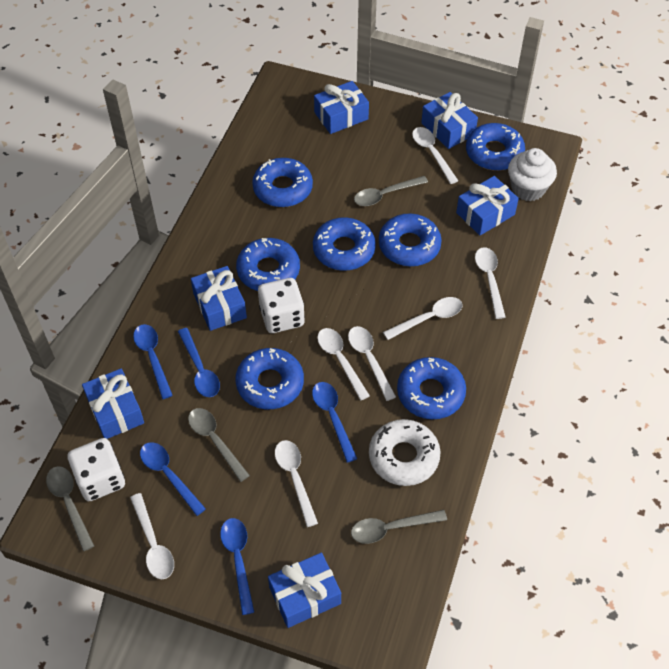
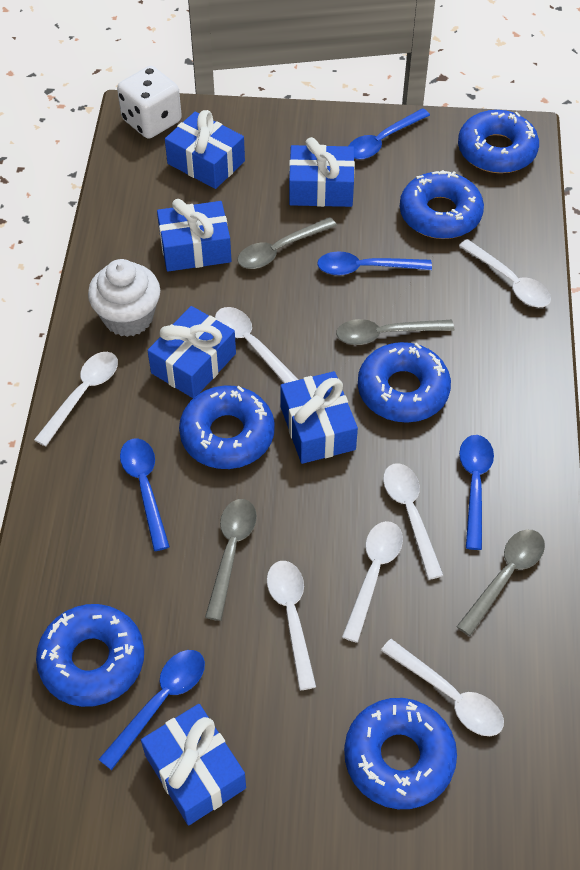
blue donut: 7 -> 6
white dice: 2 -> 1
white donut: 1 -> 0

